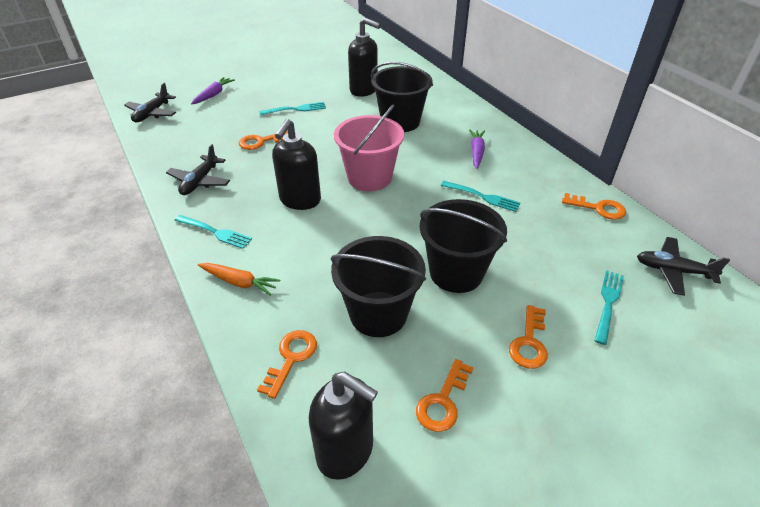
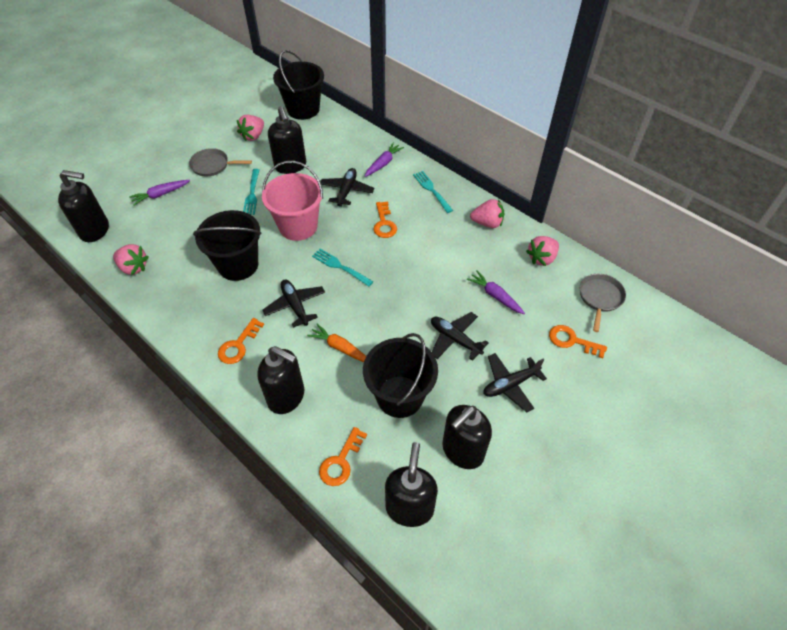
black plane: 3 -> 4
black soap dispenser: 3 -> 5
grey pan: 0 -> 2
orange key: 5 -> 4
pink strawberry: 0 -> 4
purple carrot: 2 -> 3
turquoise fork: 4 -> 3

